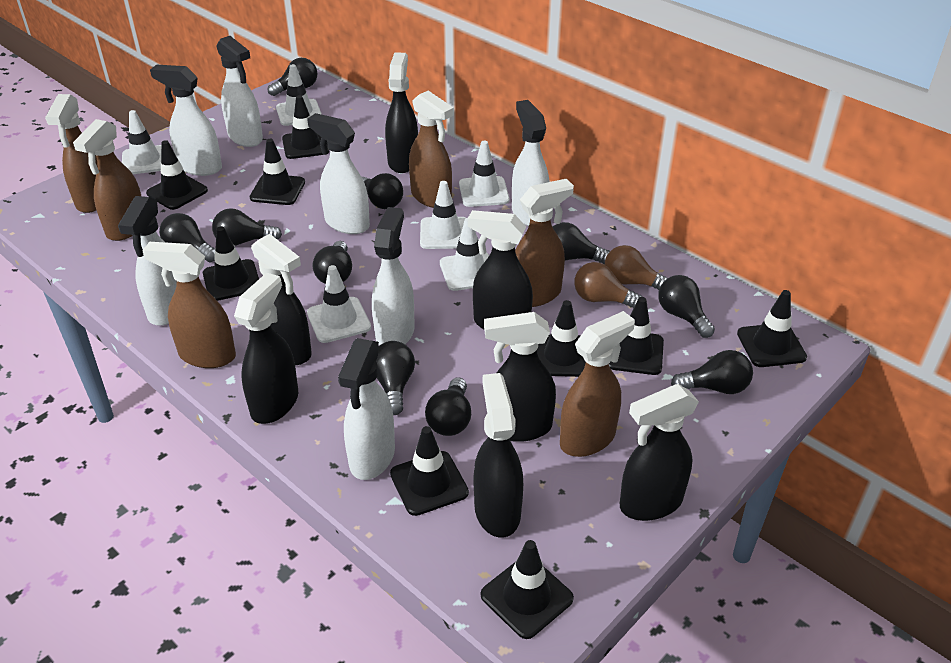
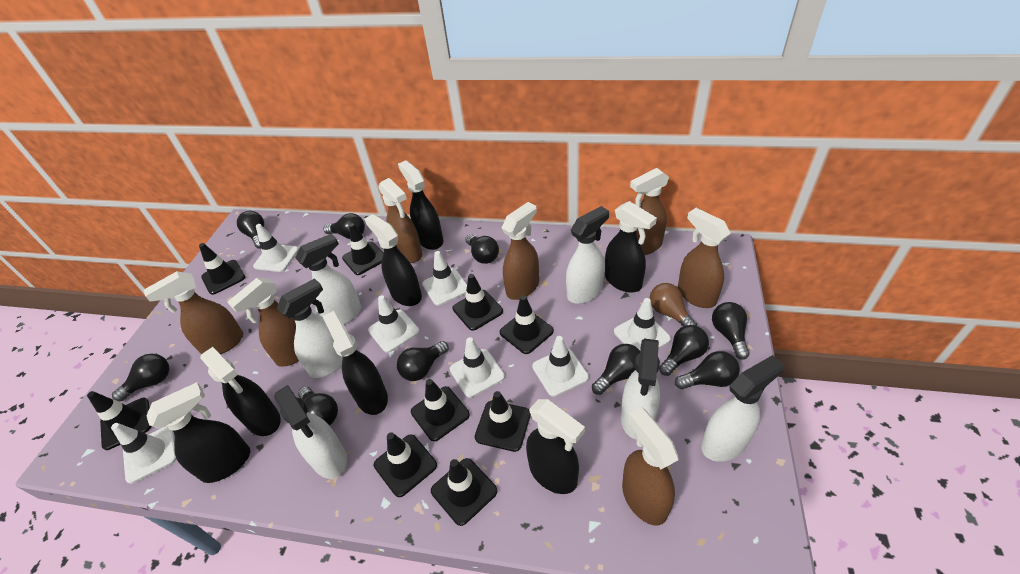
brown light bulb: 2 -> 1
brown spray bottle: 6 -> 7
white spray bottle: 7 -> 6
white traffic cone: 6 -> 7

